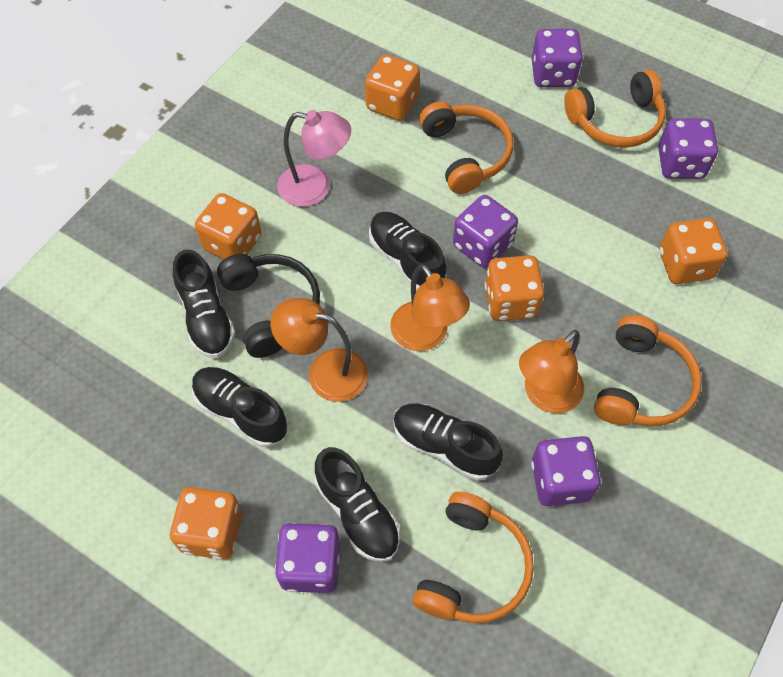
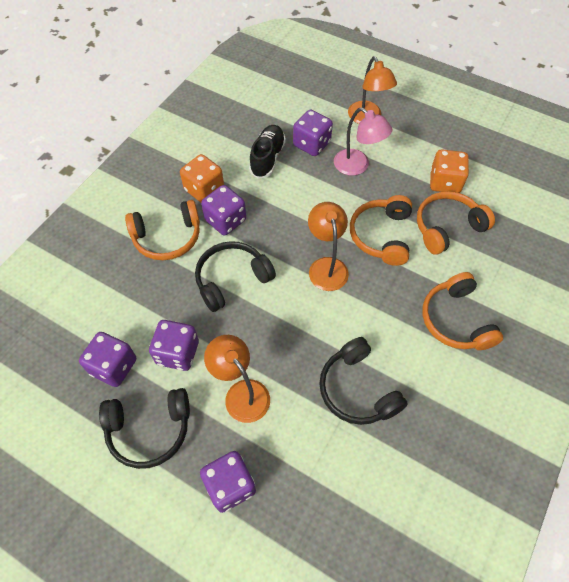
black headphones: 1 -> 3
black shoe: 5 -> 1
orange dice: 5 -> 2

